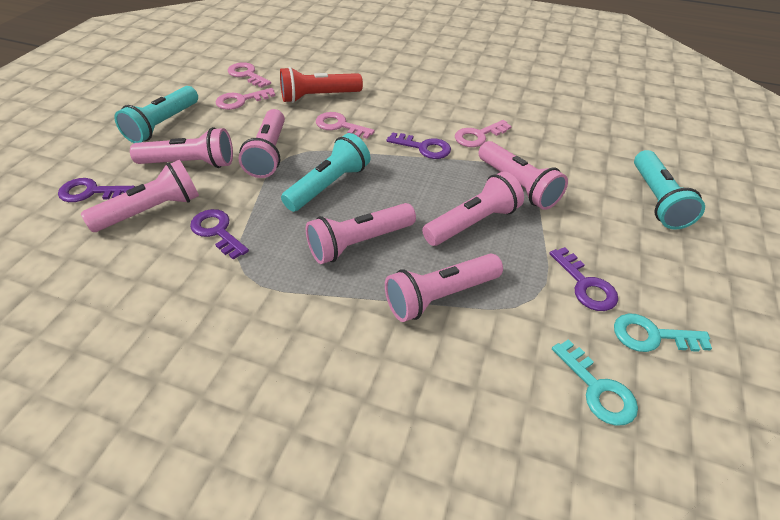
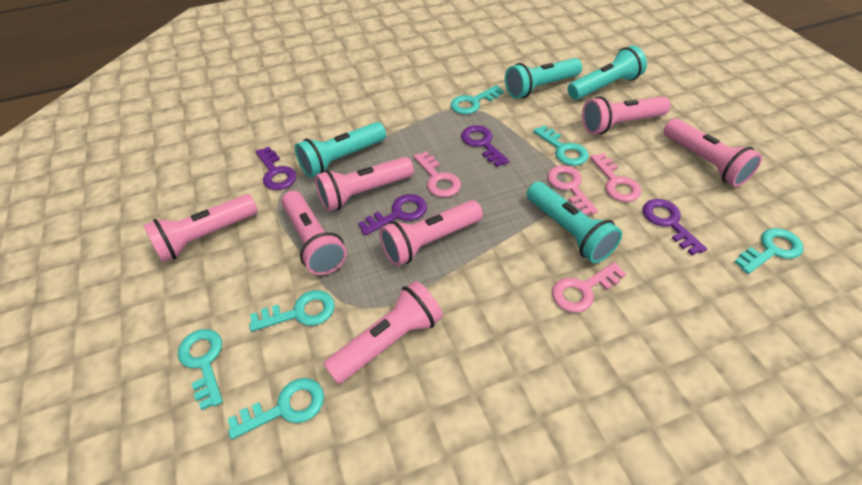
red flashlight: 1 -> 0
turquoise flashlight: 3 -> 4
turquoise key: 2 -> 6

